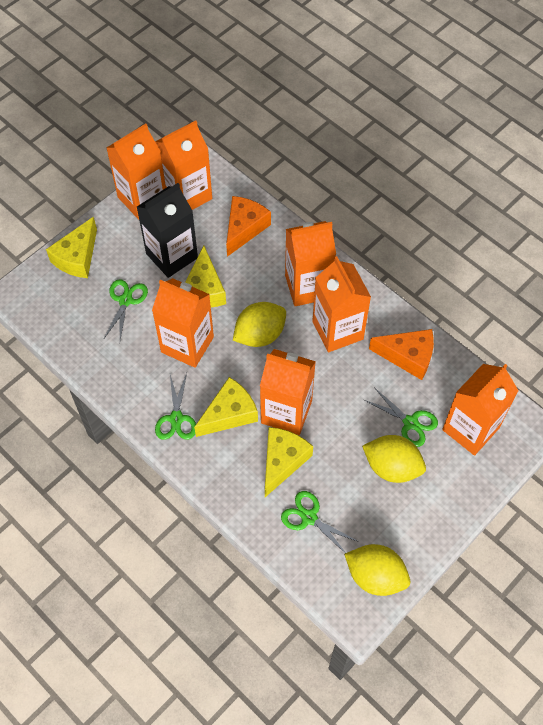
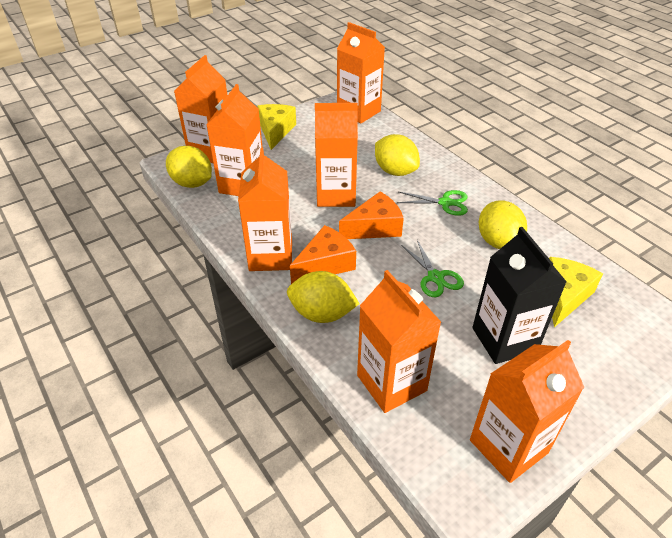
green scissors: 4 -> 2
yellow cheese: 4 -> 2
yellow lemon: 3 -> 4

